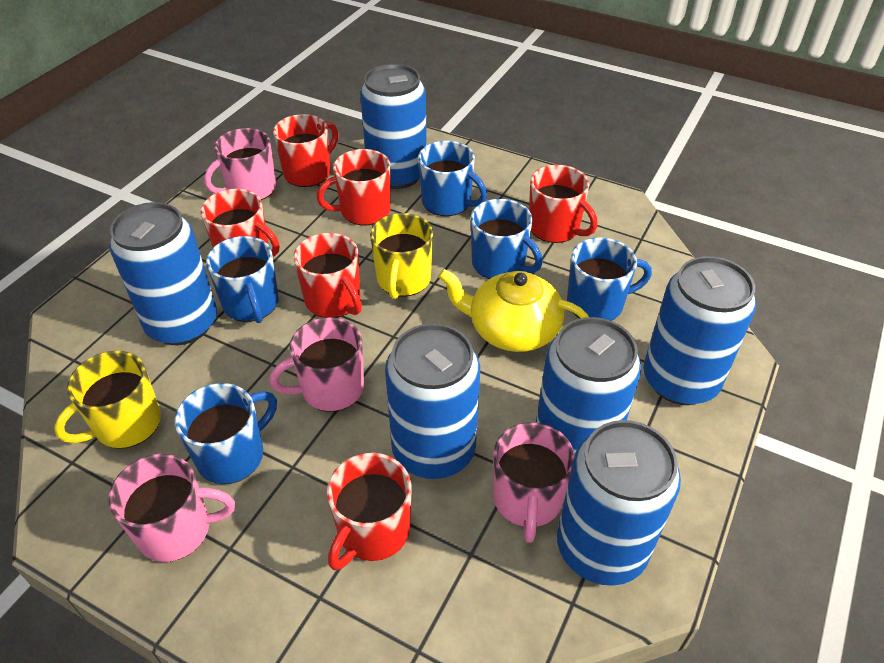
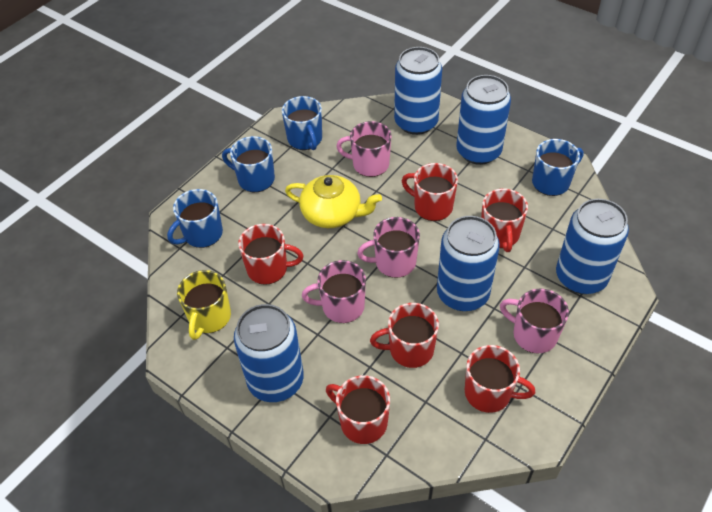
blue can: 6 -> 5
blue mug: 5 -> 4
yellow mug: 2 -> 1

